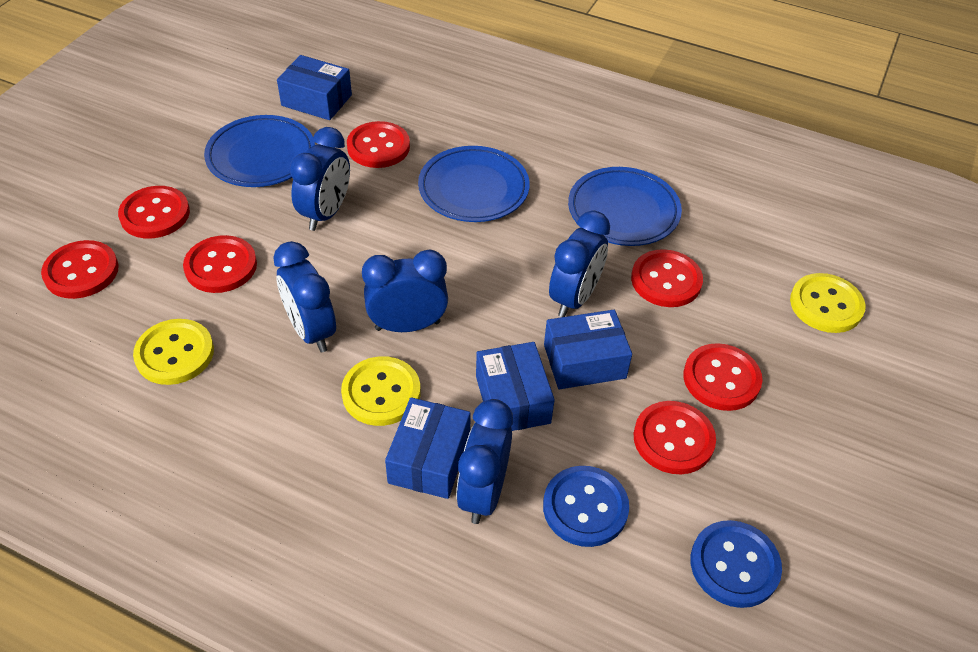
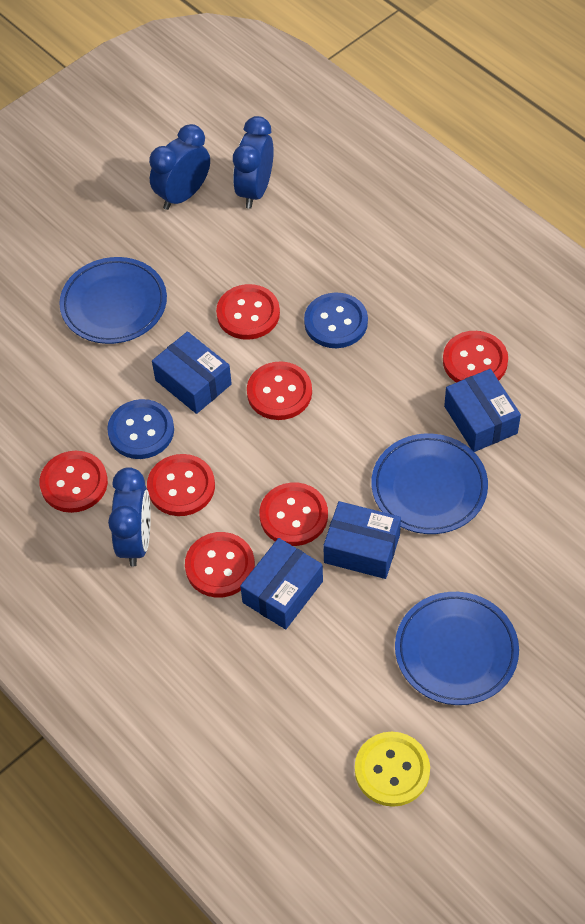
blue clock: 5 -> 3
yellow button: 3 -> 1

